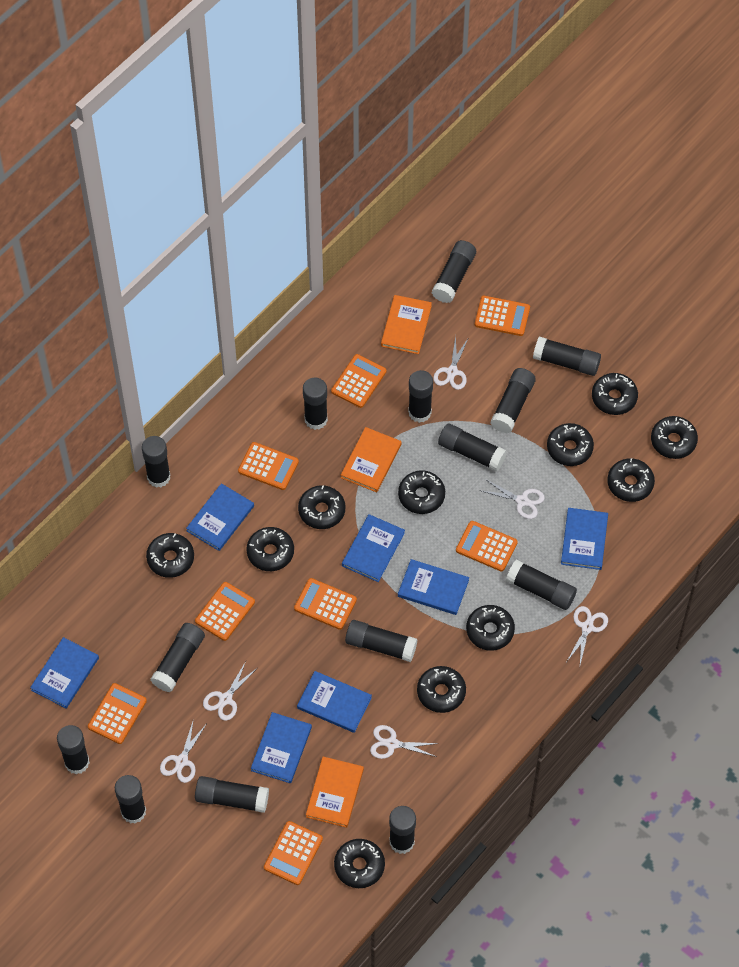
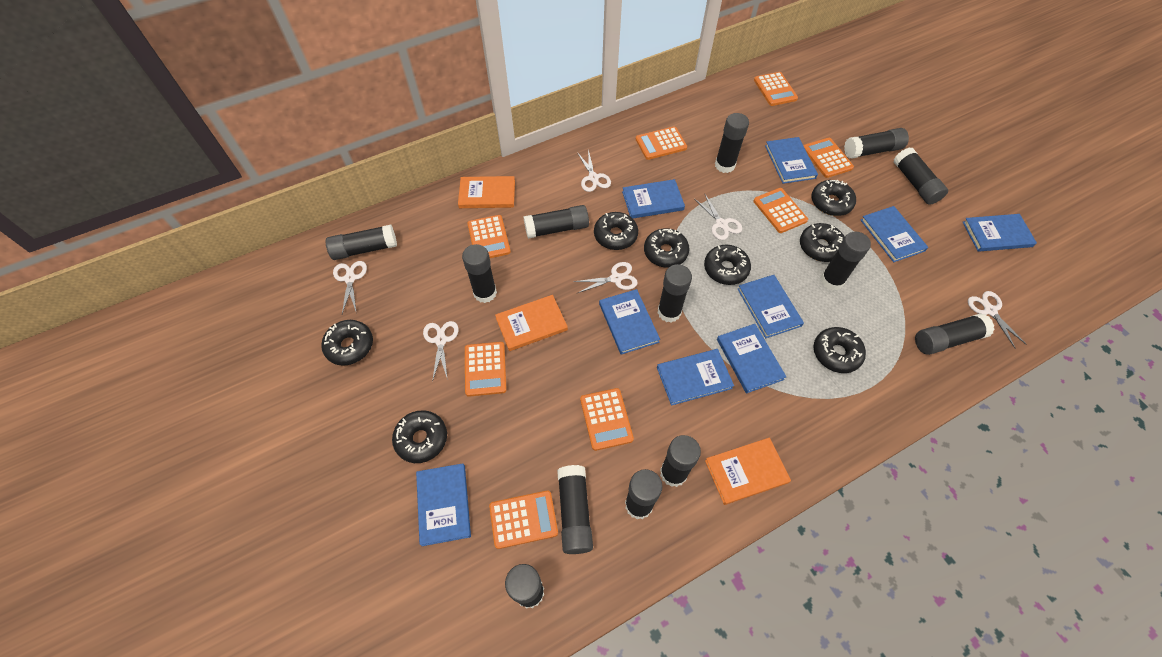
black donut: 11 -> 8
black glue stick: 14 -> 13
blue book: 7 -> 9

